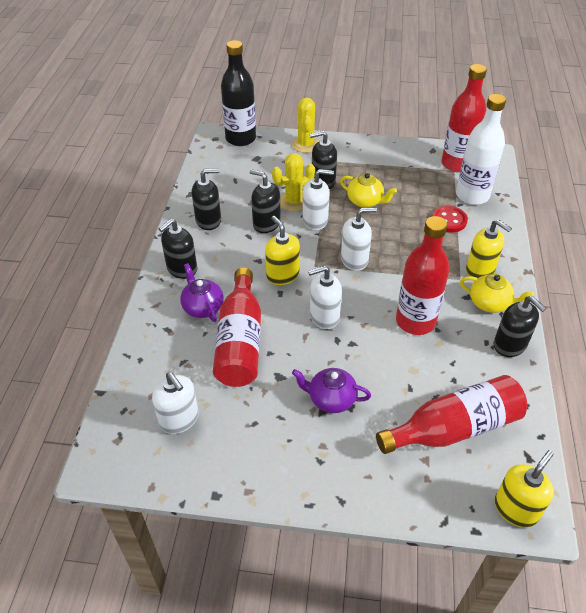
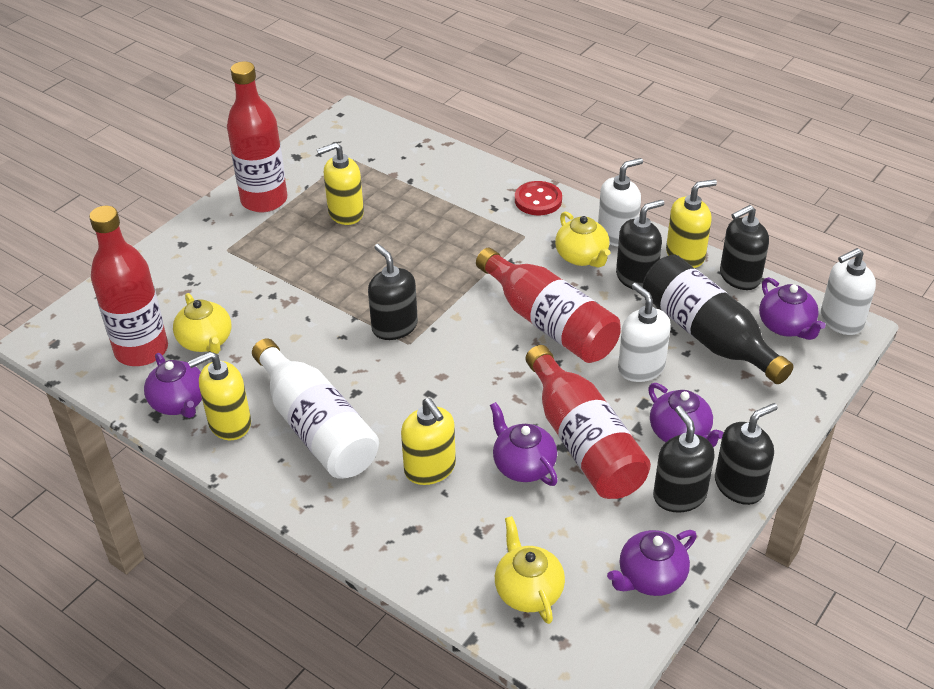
purple teapot: 2 -> 5
white soap dispenser: 4 -> 3
yellow cactus: 2 -> 0
yellow soap dispenser: 3 -> 4
yellow teapot: 2 -> 3

